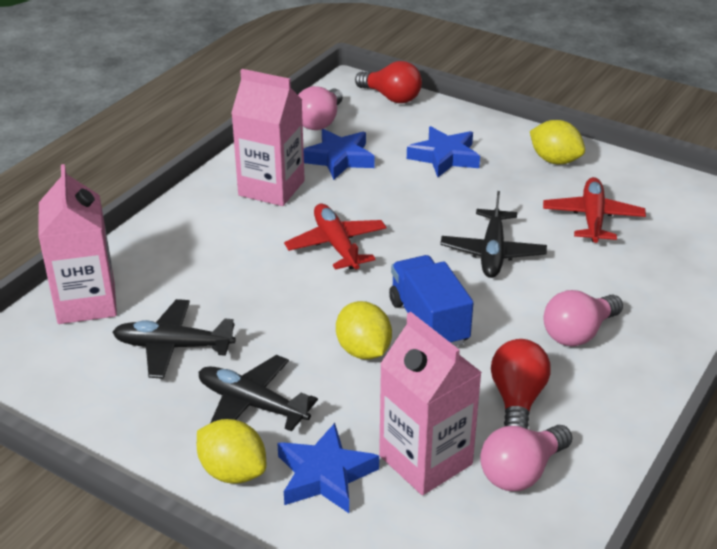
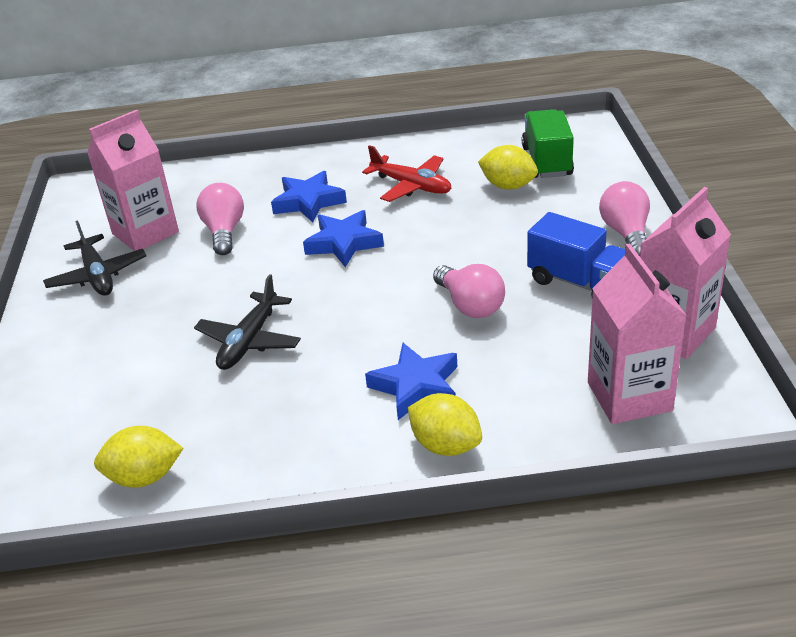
black plane: 3 -> 2
green truck: 0 -> 1
red light bulb: 2 -> 0
red plane: 2 -> 1

